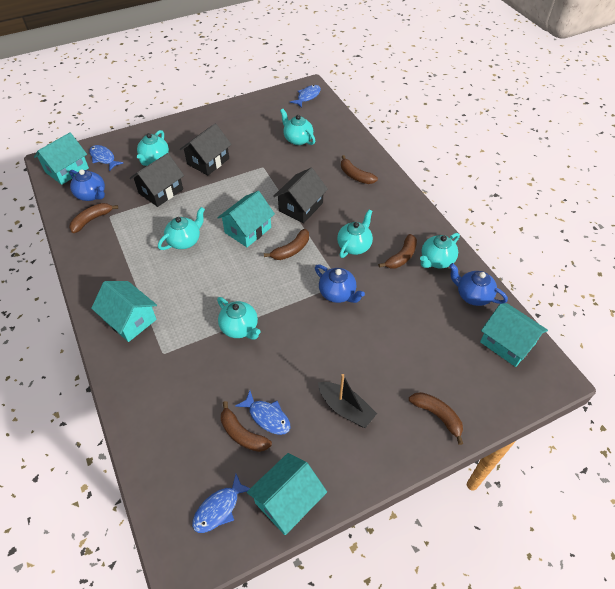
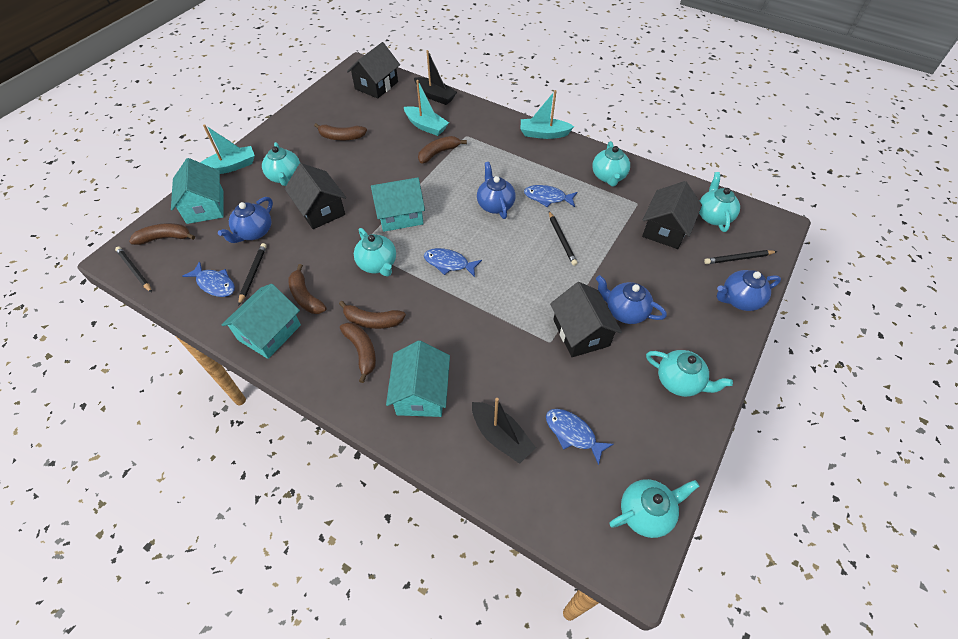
black boat: 1 -> 2
black house: 3 -> 4
black pencil: 0 -> 4
blue teapot: 3 -> 4
turquoise boat: 0 -> 3
turquoise house: 5 -> 4

